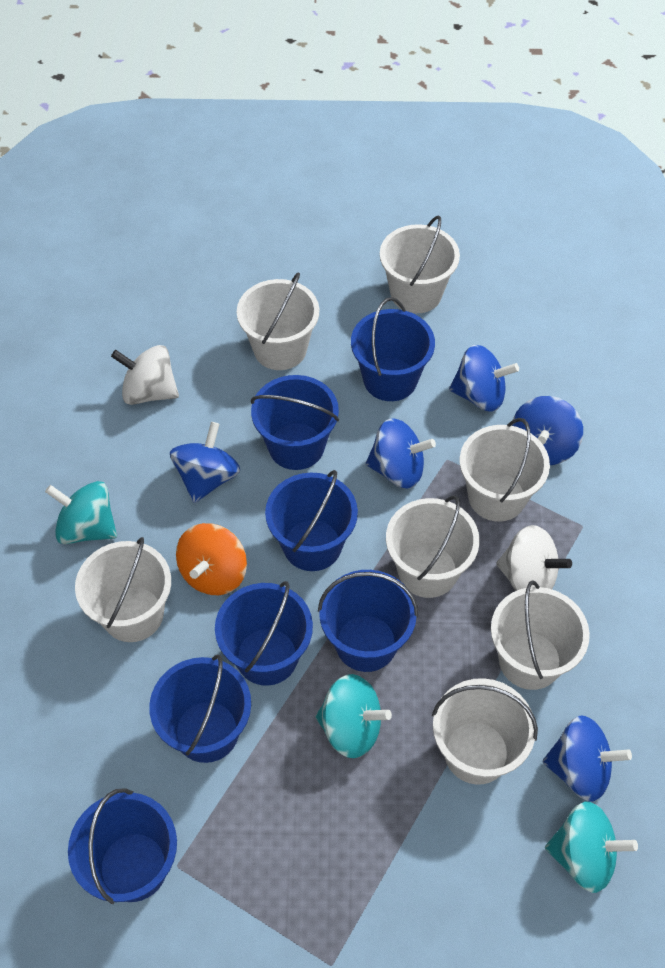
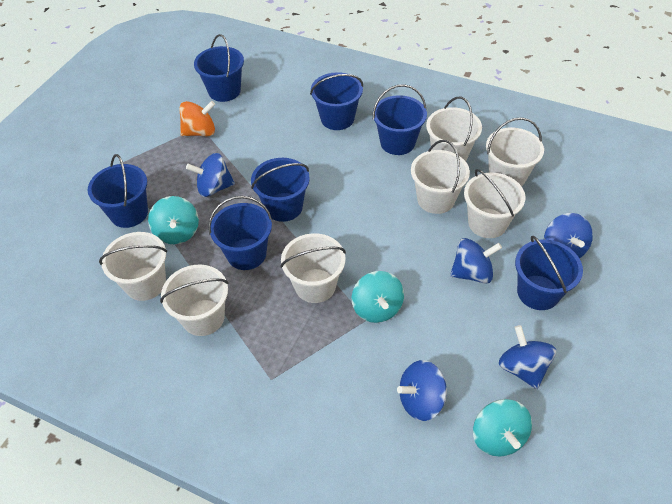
white spinning top: 2 -> 0

